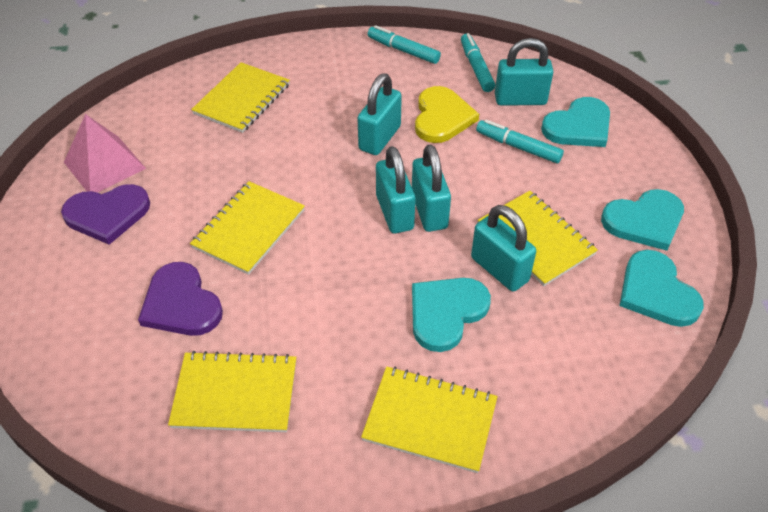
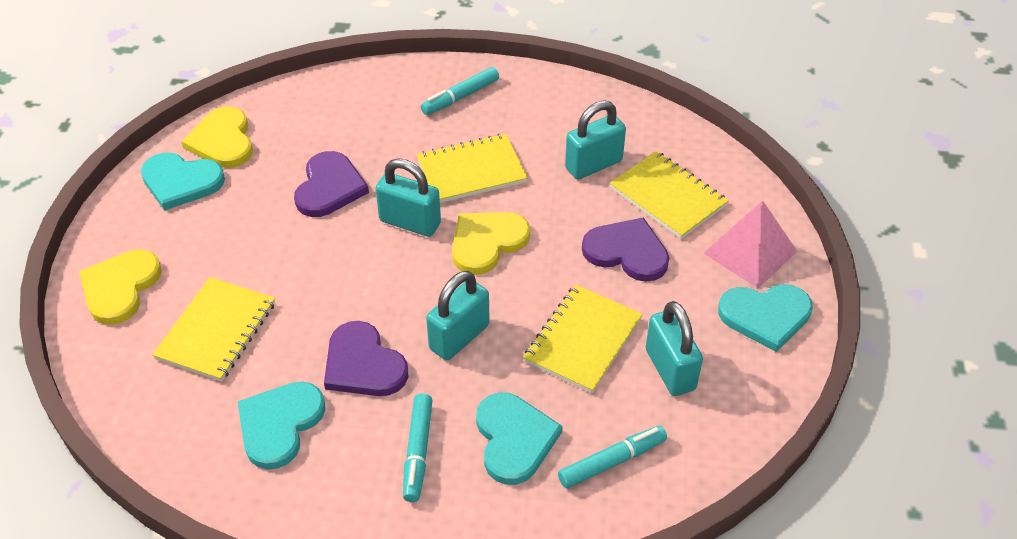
purple heart: 2 -> 3
turquoise padlock: 5 -> 4
yellow heart: 1 -> 3
yellow notebook: 5 -> 4

